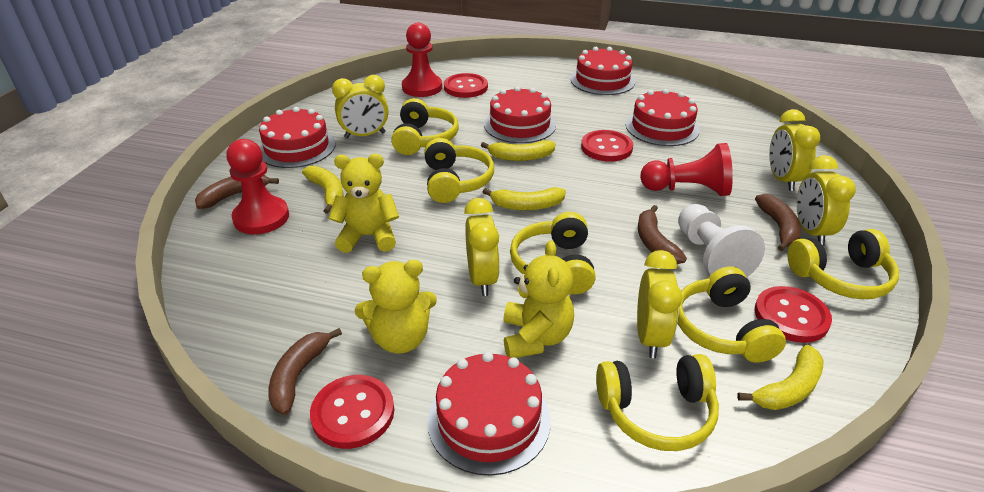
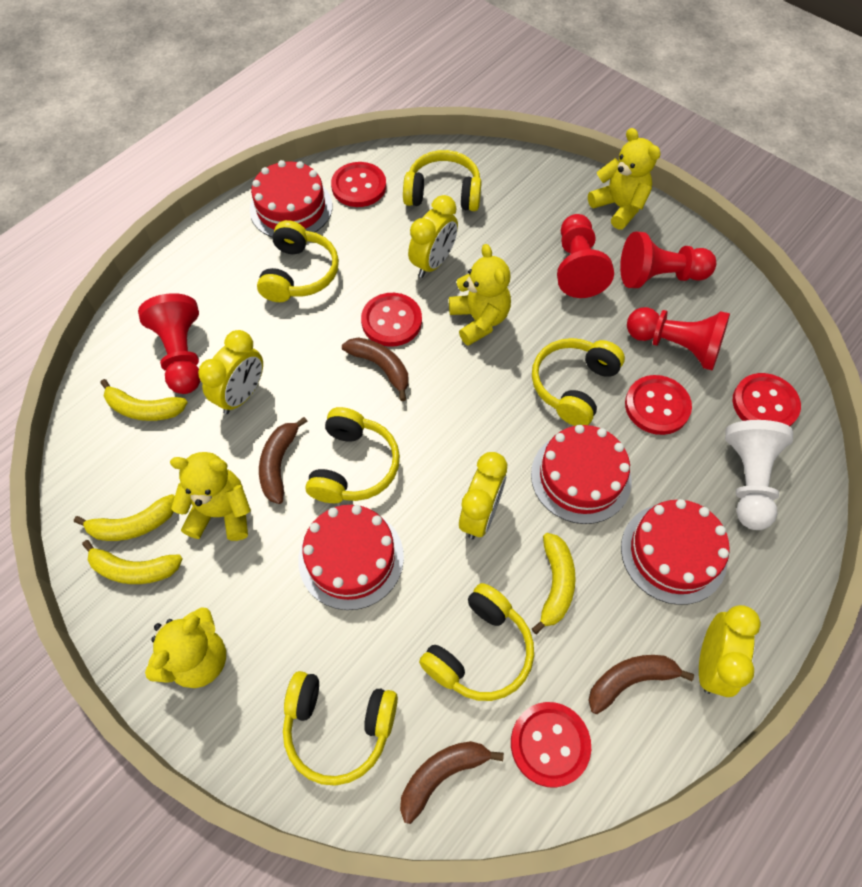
red button: 4 -> 5
red cake: 5 -> 4
red pawn: 3 -> 4
yellow clock: 5 -> 4
yellow teddy bear: 3 -> 4

